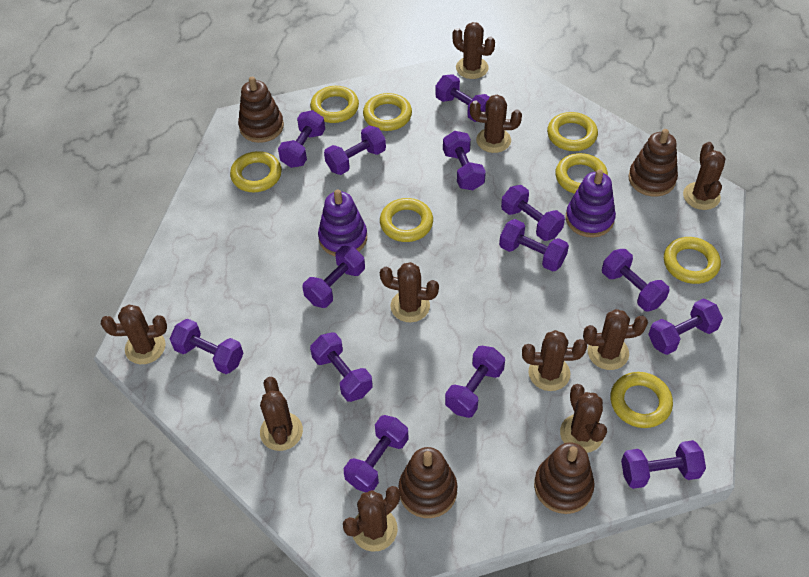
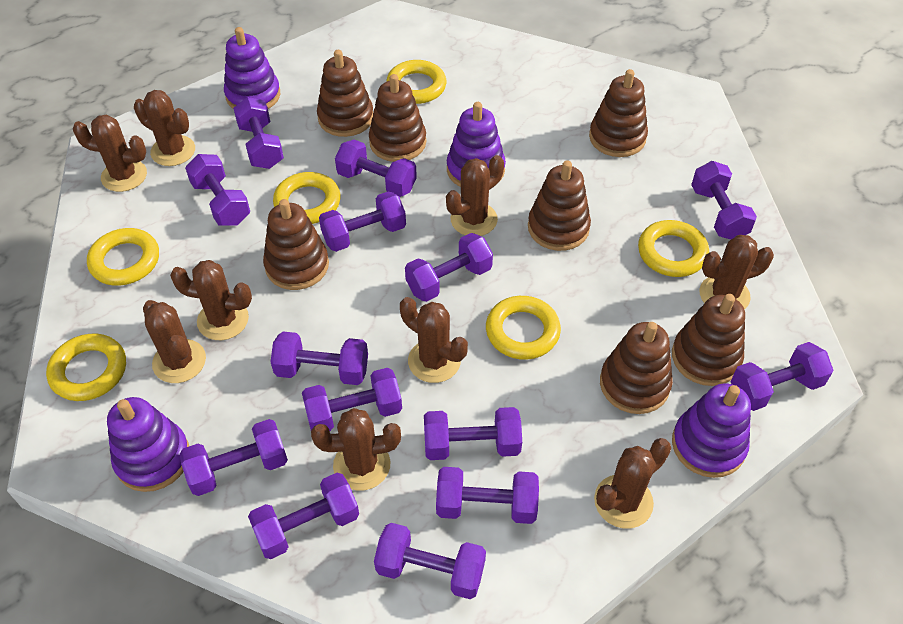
brown cactus: 10 -> 9
brown stacking toy: 4 -> 7
purple stacking toy: 2 -> 4
yellow ring: 8 -> 6

